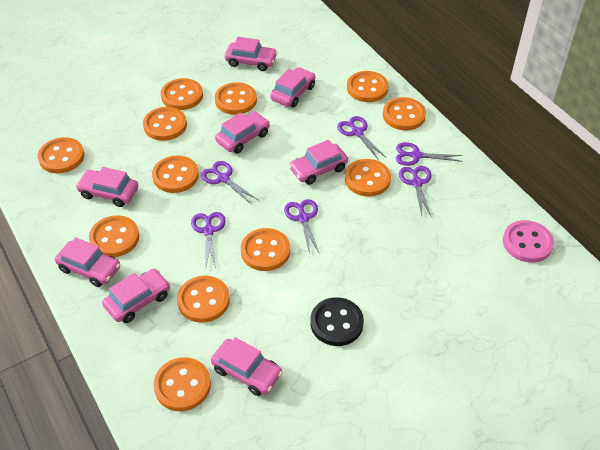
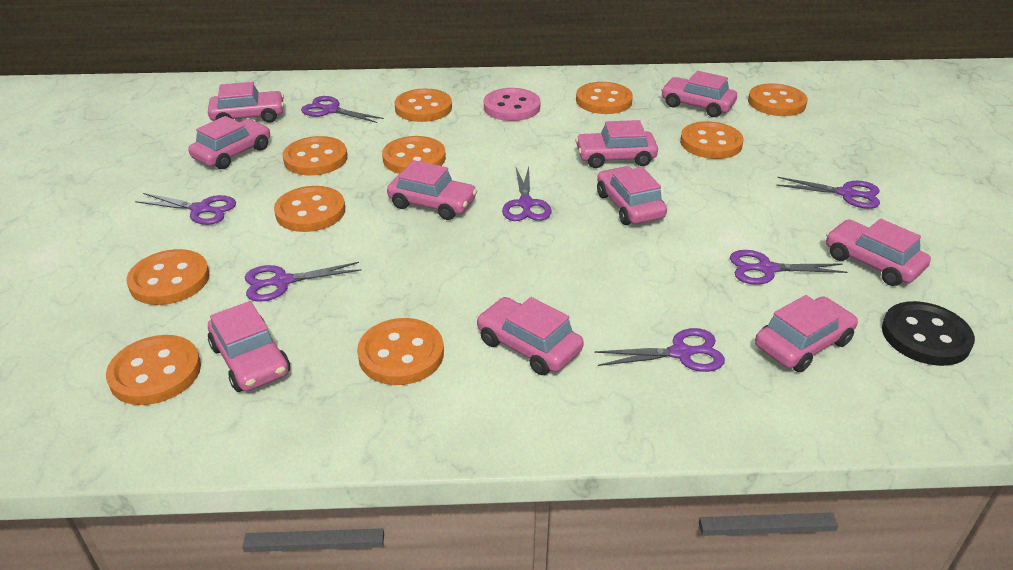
orange button: 12 -> 10
pink car: 8 -> 10
purple scissors: 6 -> 7

